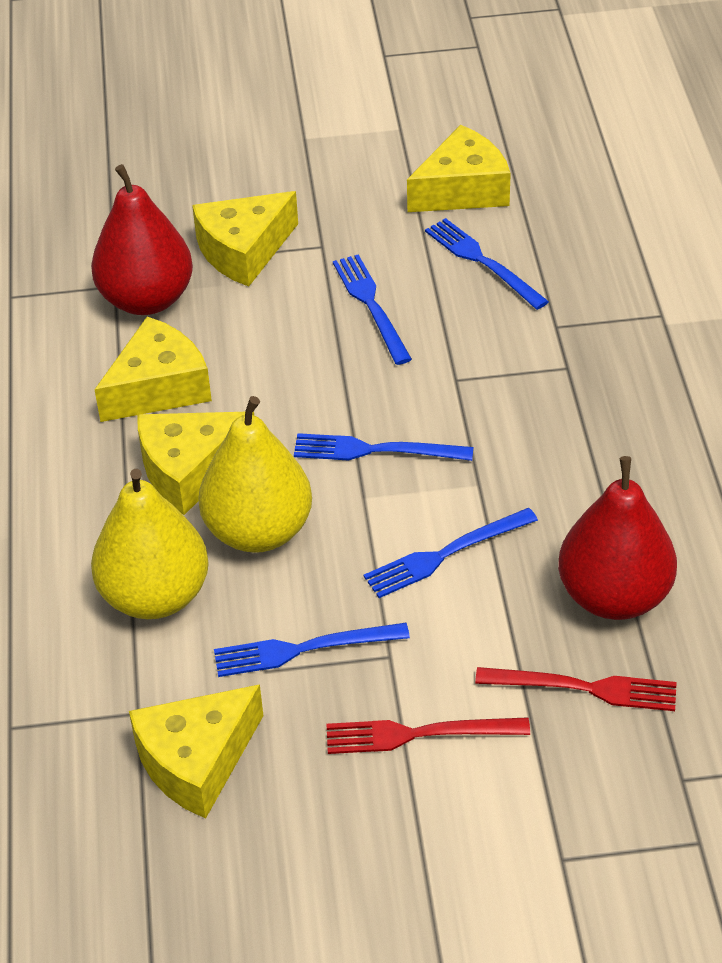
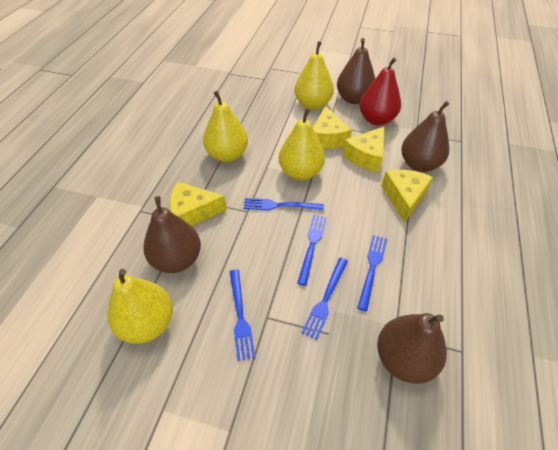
brown pear: 0 -> 4
red fork: 2 -> 0
red pear: 2 -> 1
yellow cheese: 5 -> 4
yellow pear: 2 -> 4

